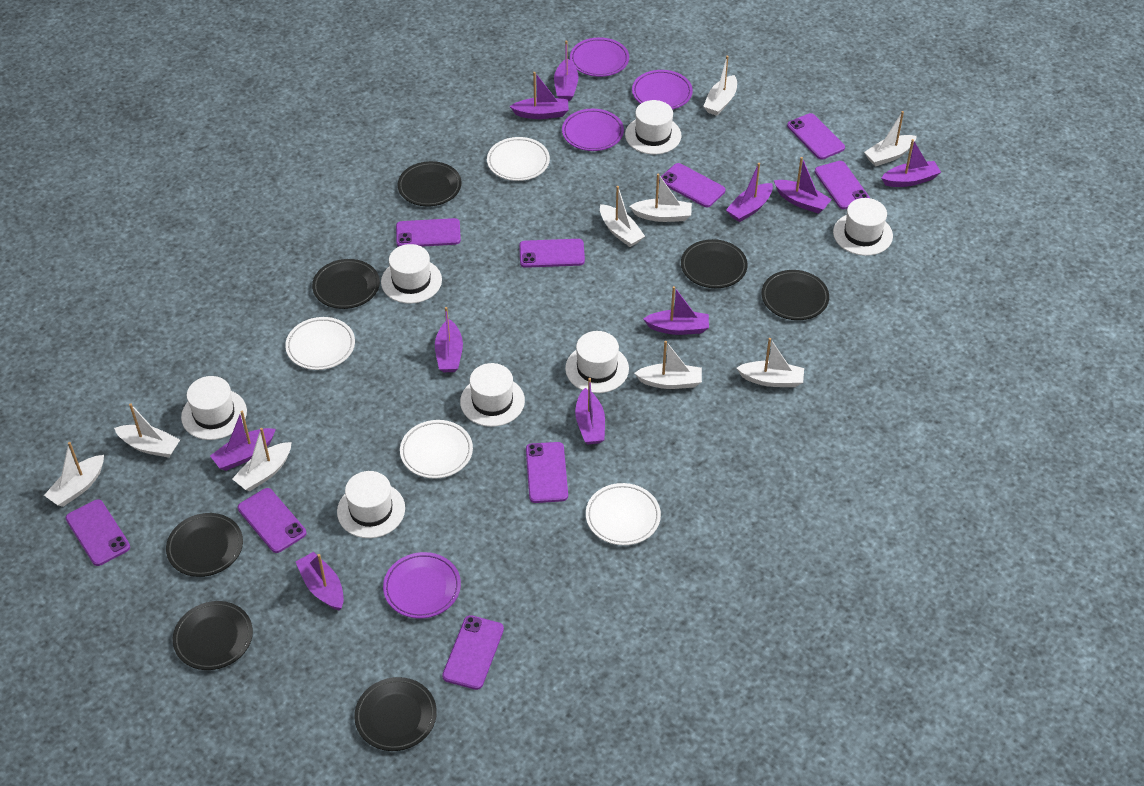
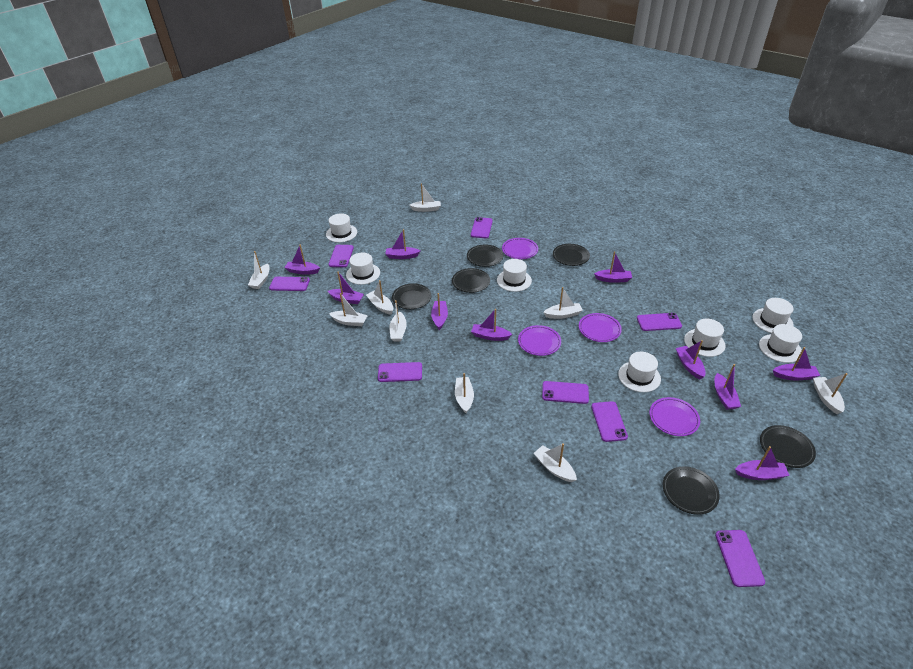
black plate: 7 -> 6
purple phone: 9 -> 8
white plate: 4 -> 0

